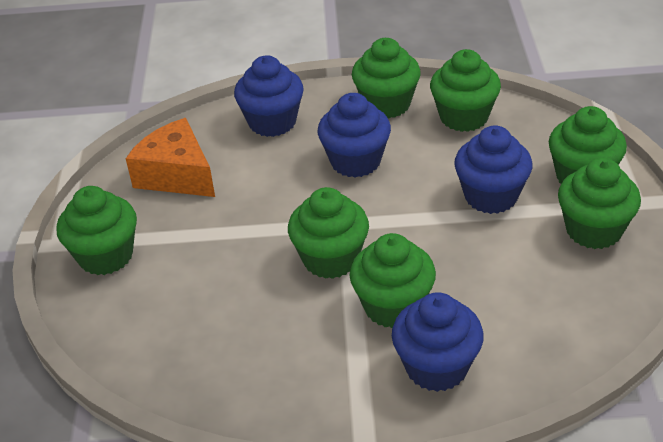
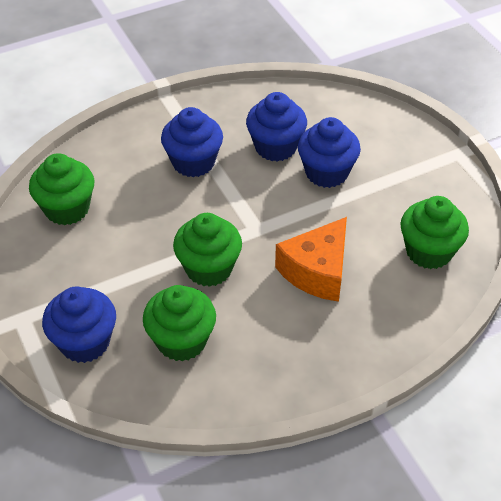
green cupcake: 7 -> 4

